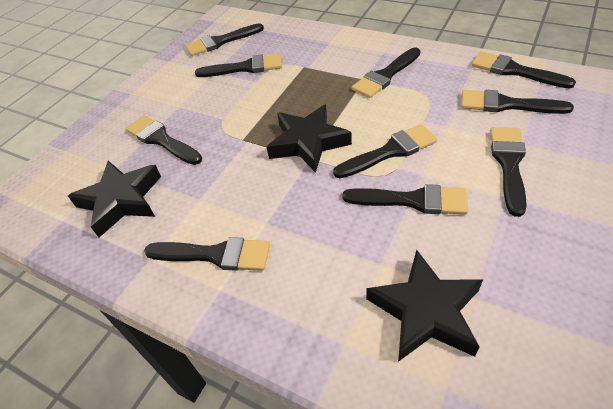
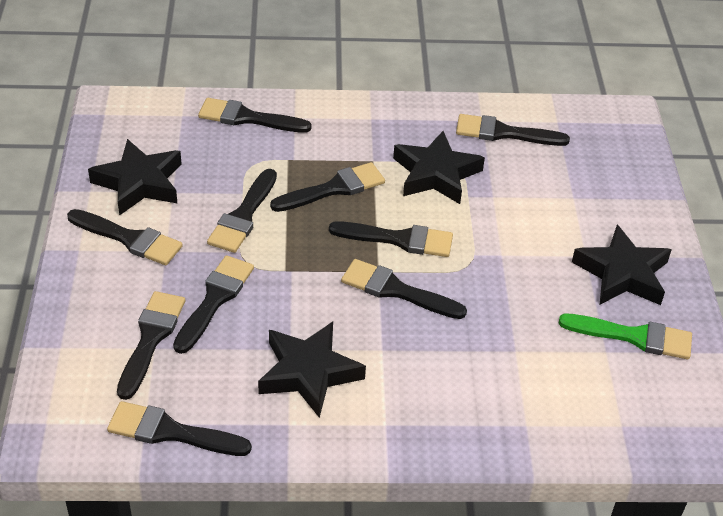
black star: 3 -> 4
green brush: 0 -> 1

